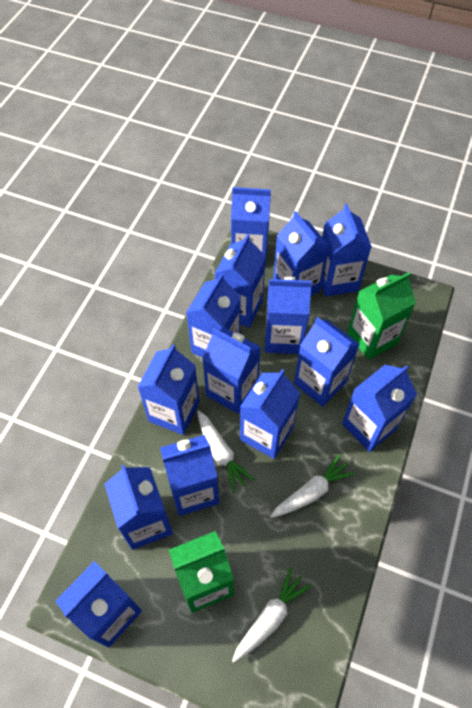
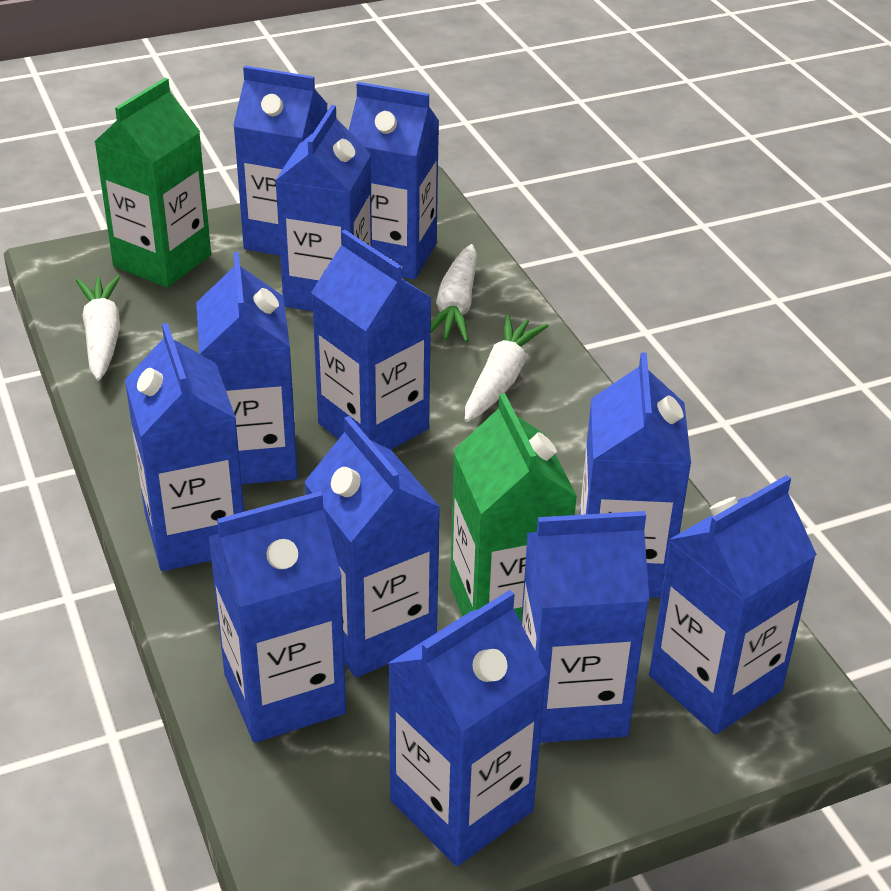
blue carton: 14 -> 12

